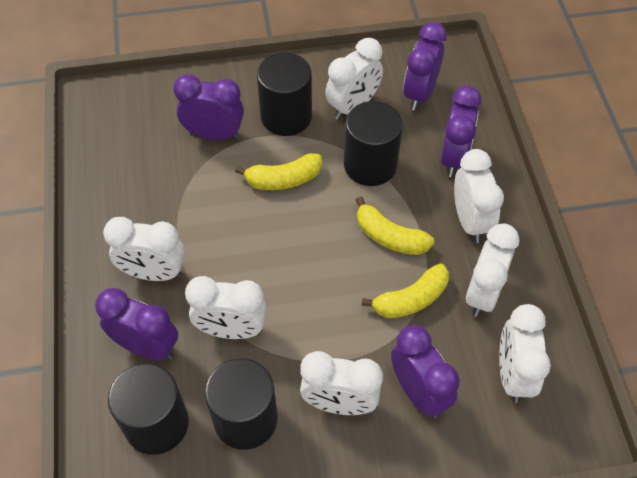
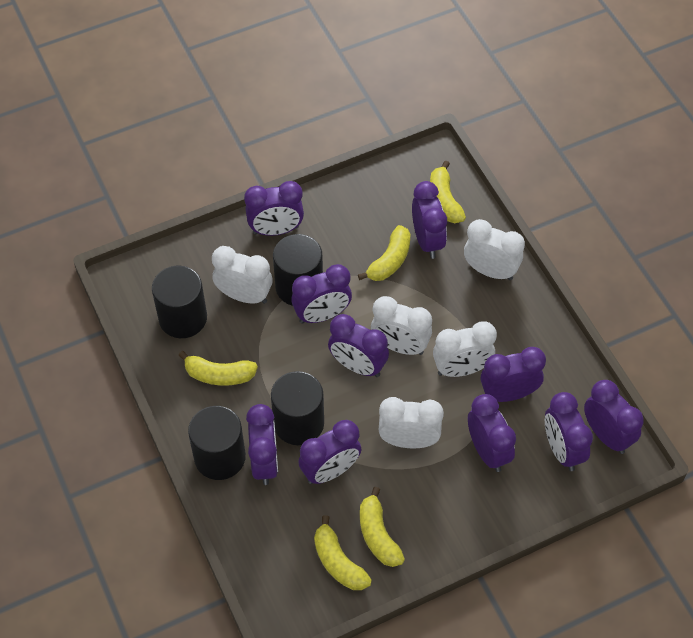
purple clock: 5 -> 10
white clock: 7 -> 5
yellow banana: 3 -> 5

